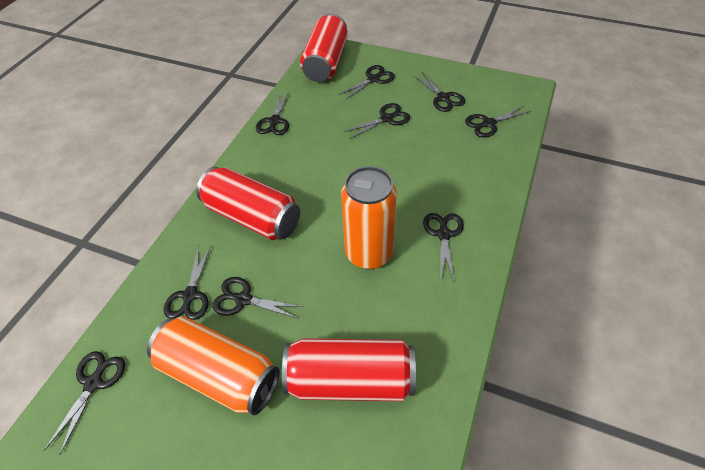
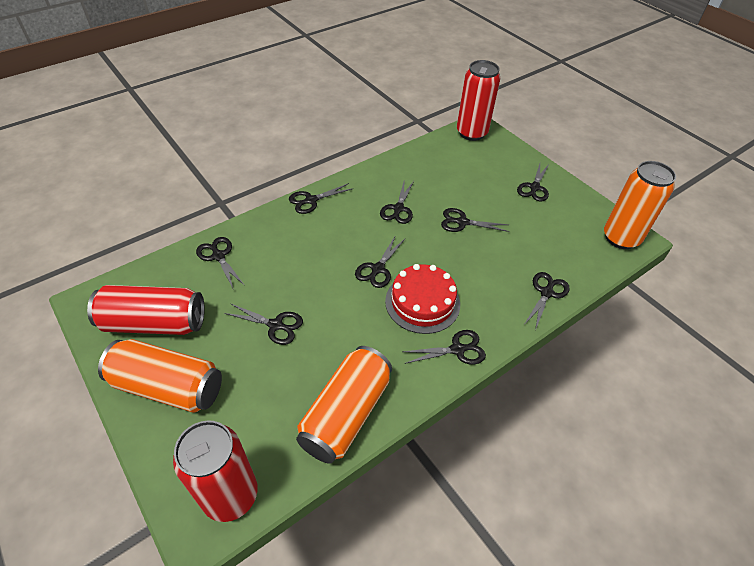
orange can: 2 -> 3
red cake: 0 -> 1

